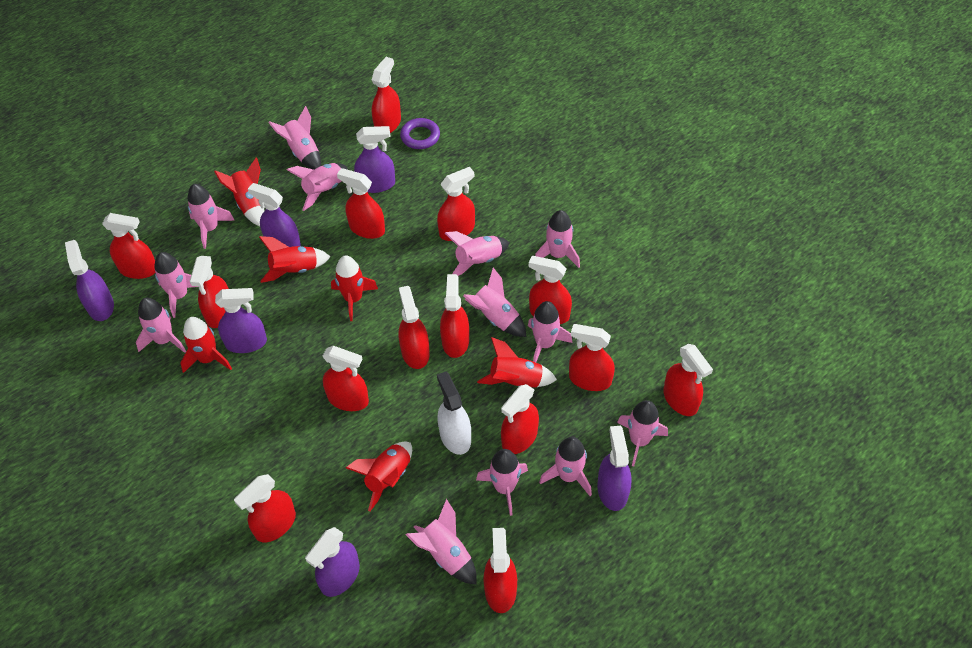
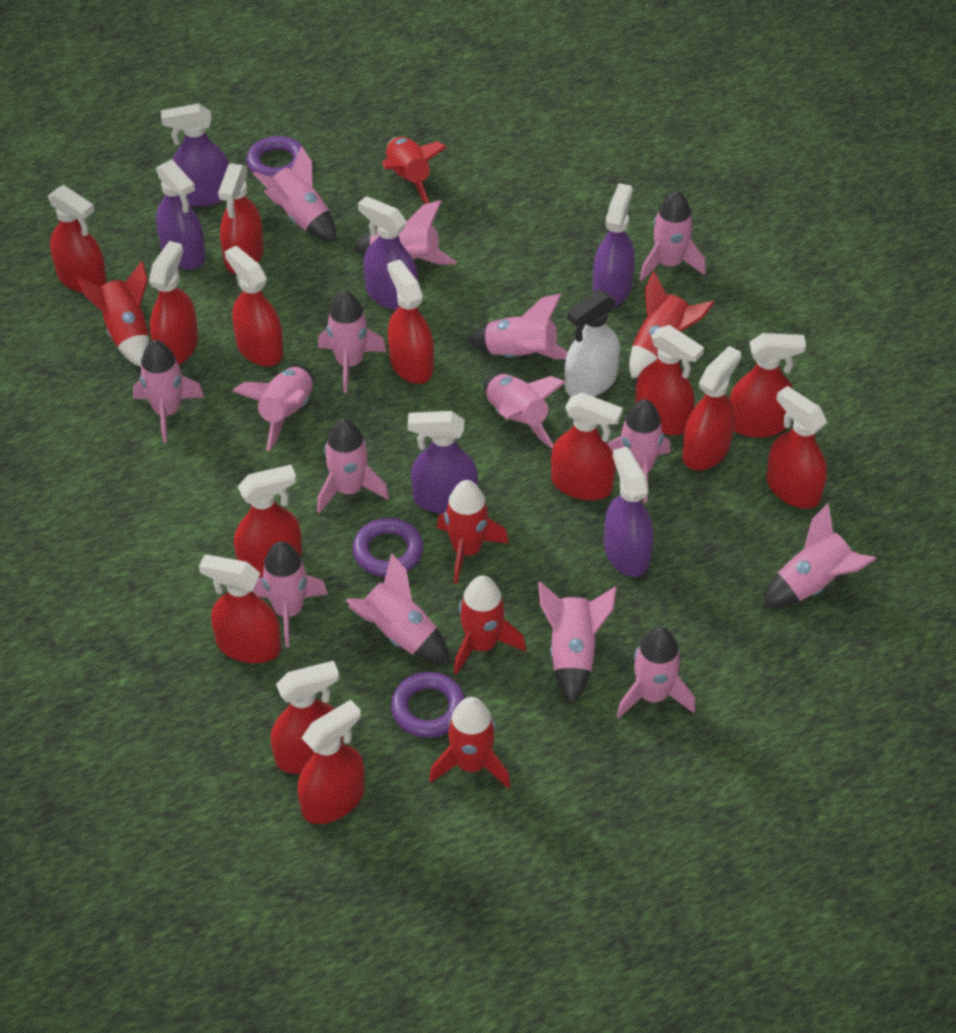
pink rocket: 13 -> 15
purple ring: 1 -> 3

